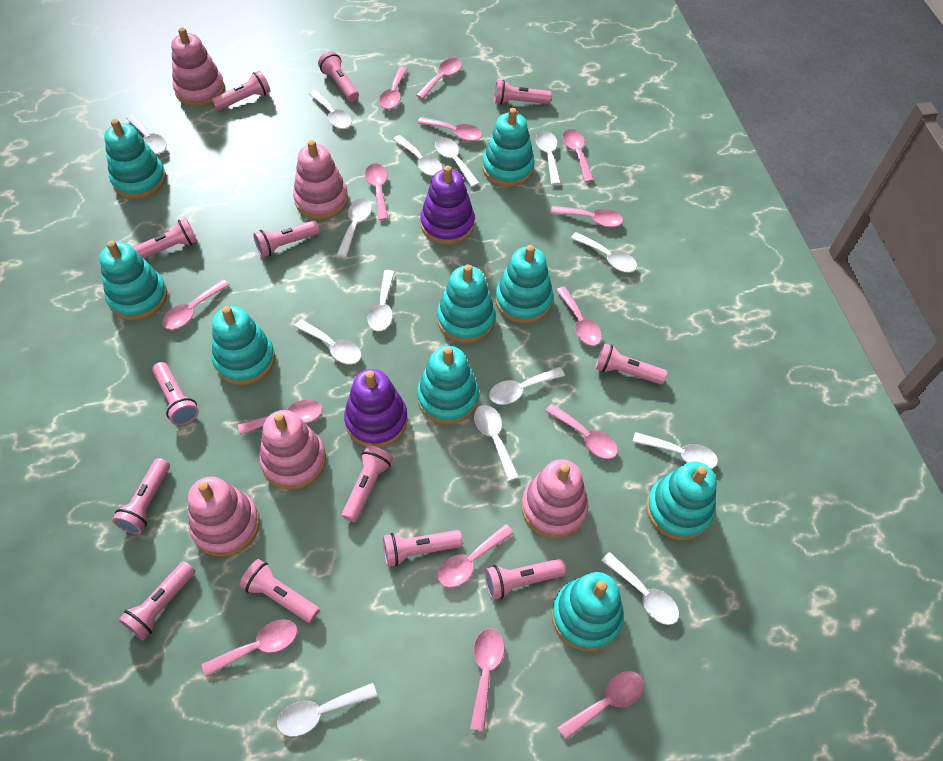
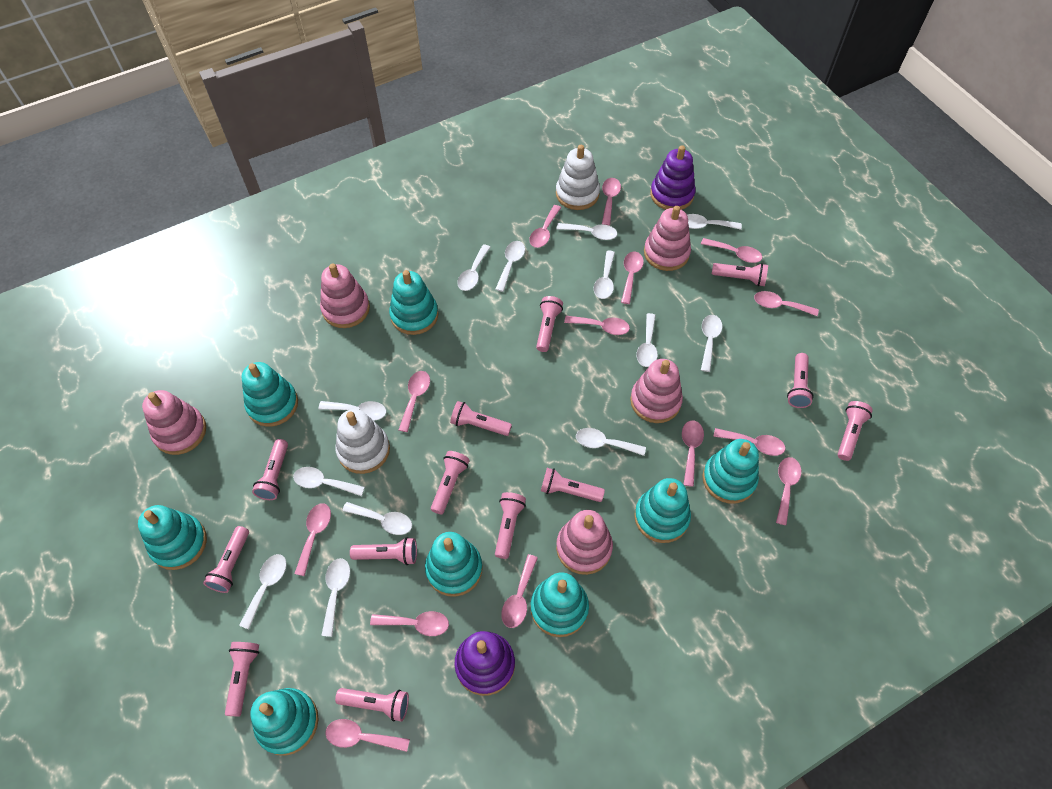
turquoise stacking toy: 9 -> 8
white spoon: 14 -> 13
white stacking toy: 0 -> 2

